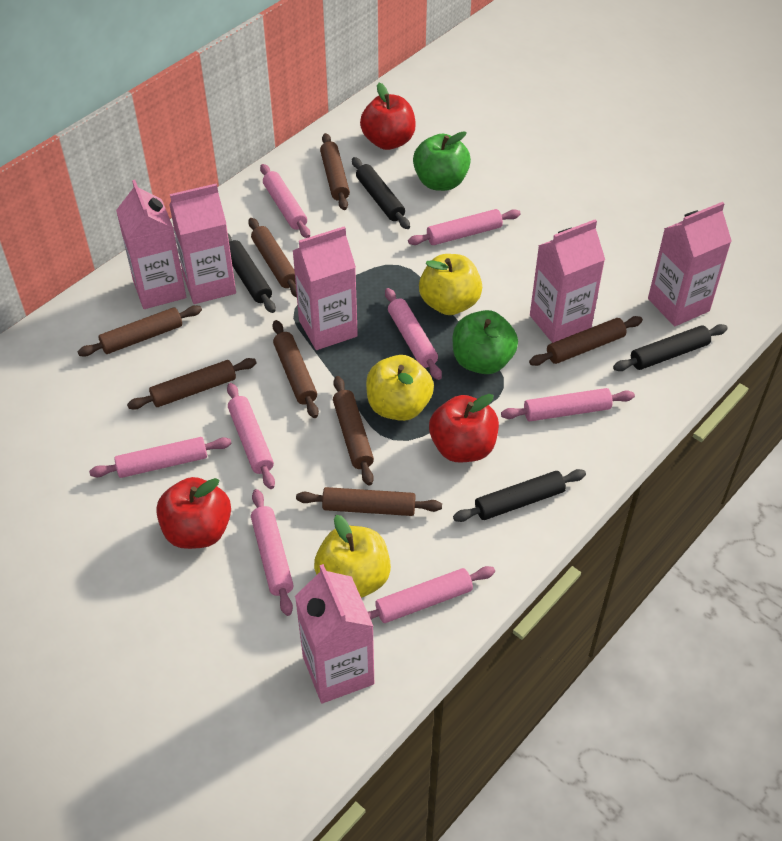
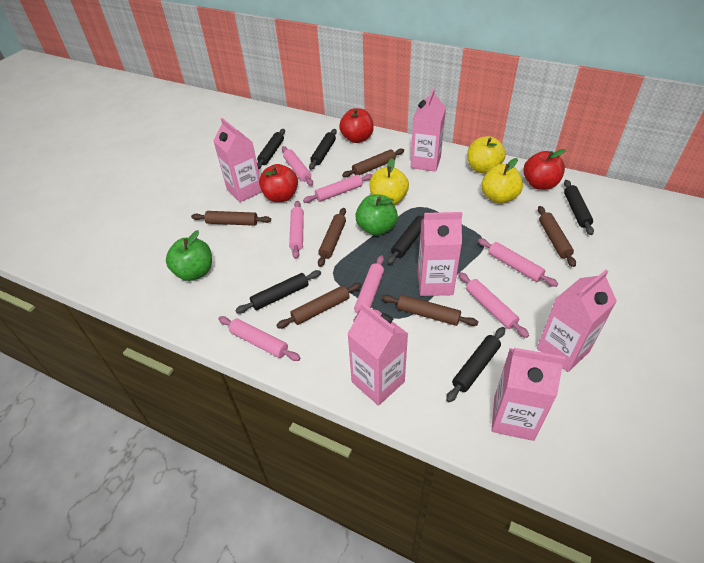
black rolling pin: 4 -> 6
brown rolling pin: 8 -> 6
pink rolling pin: 8 -> 7

